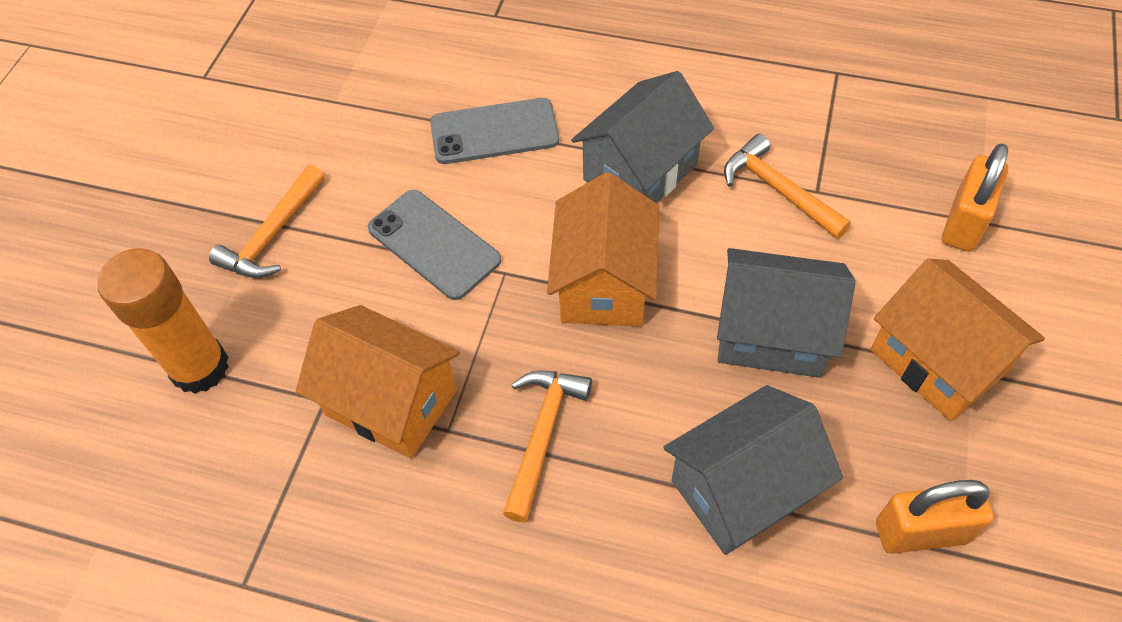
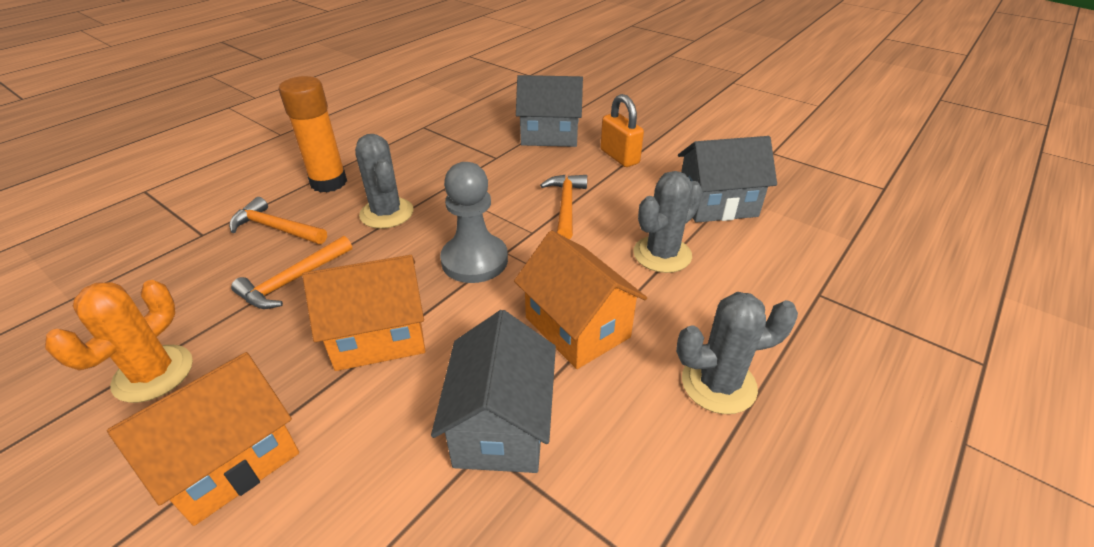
grey cactus: 0 -> 3
grey pawn: 0 -> 1
grey phone: 2 -> 0
orange cactus: 0 -> 1
orange padlock: 2 -> 1

